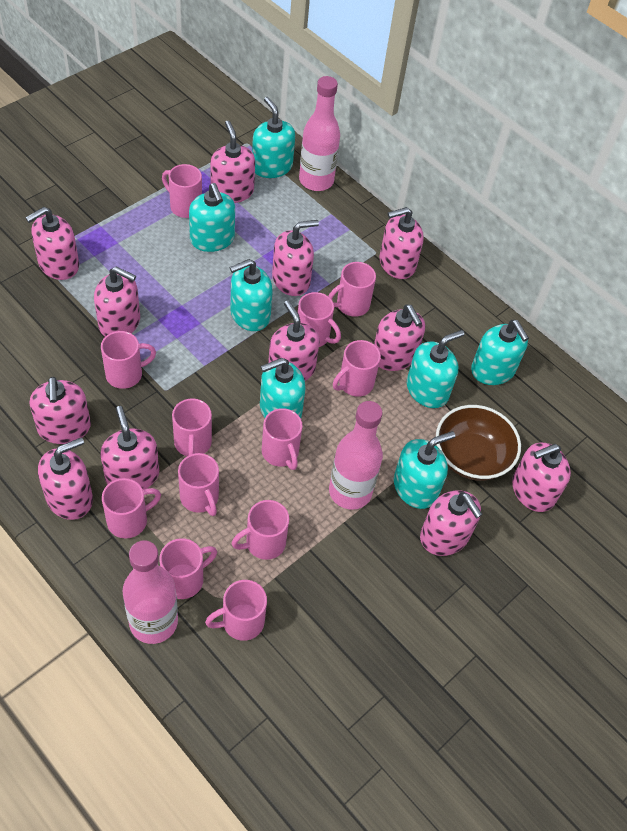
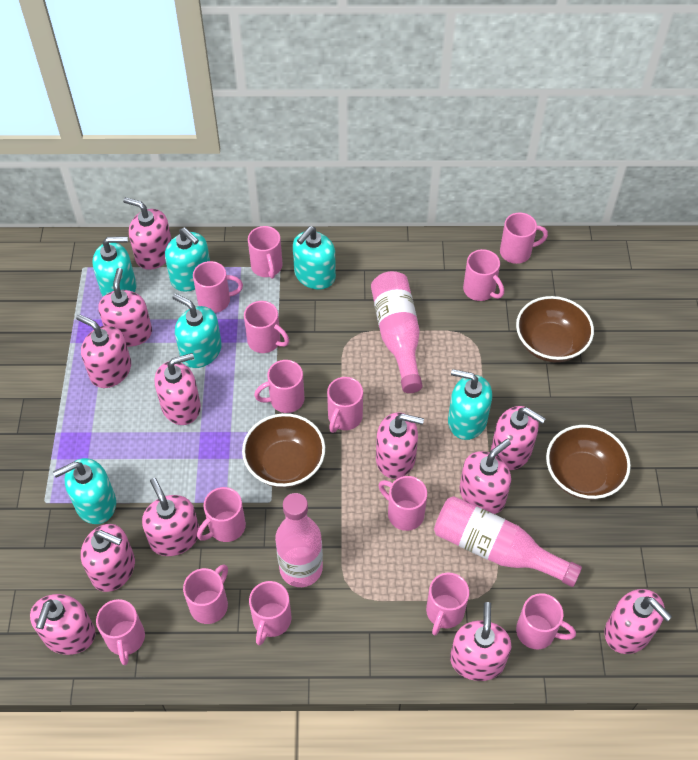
brown bowl: 1 -> 3
pink mug: 12 -> 14
turquoise soap dispenser: 7 -> 6

